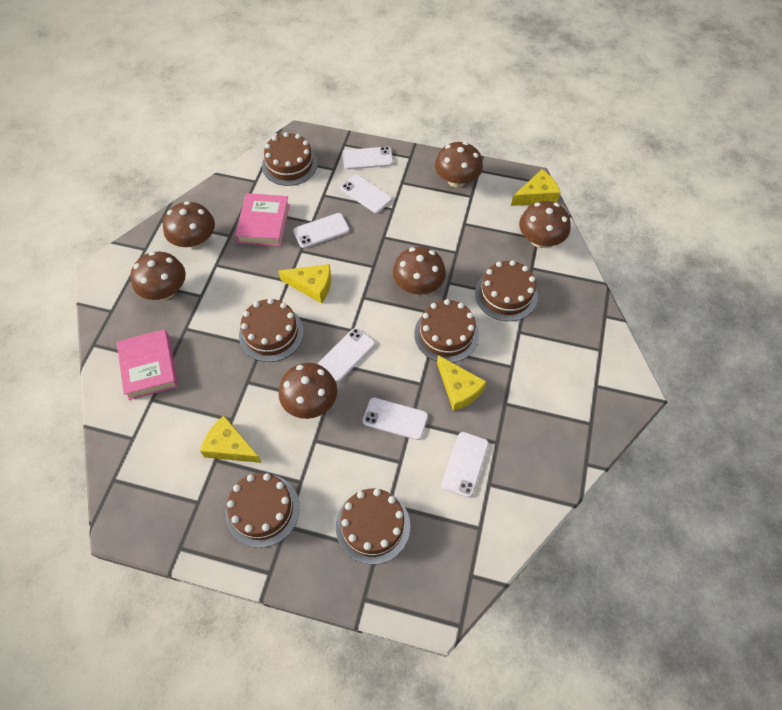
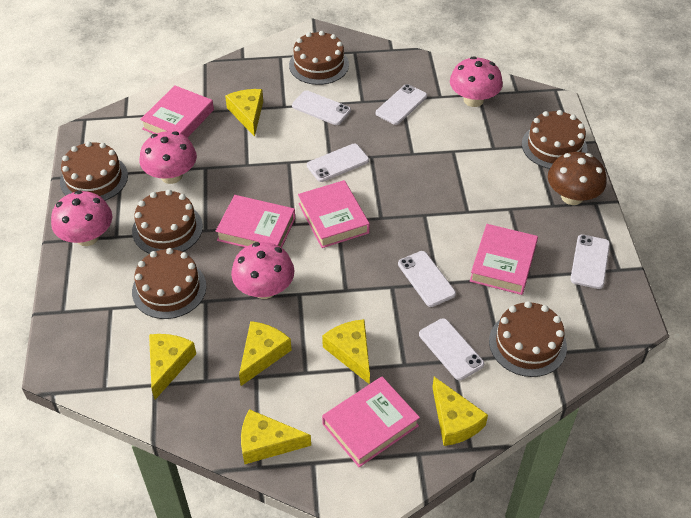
brown mushroom: 6 -> 1
pink book: 2 -> 5
pink mushroom: 0 -> 4
yellow cheese: 4 -> 6

